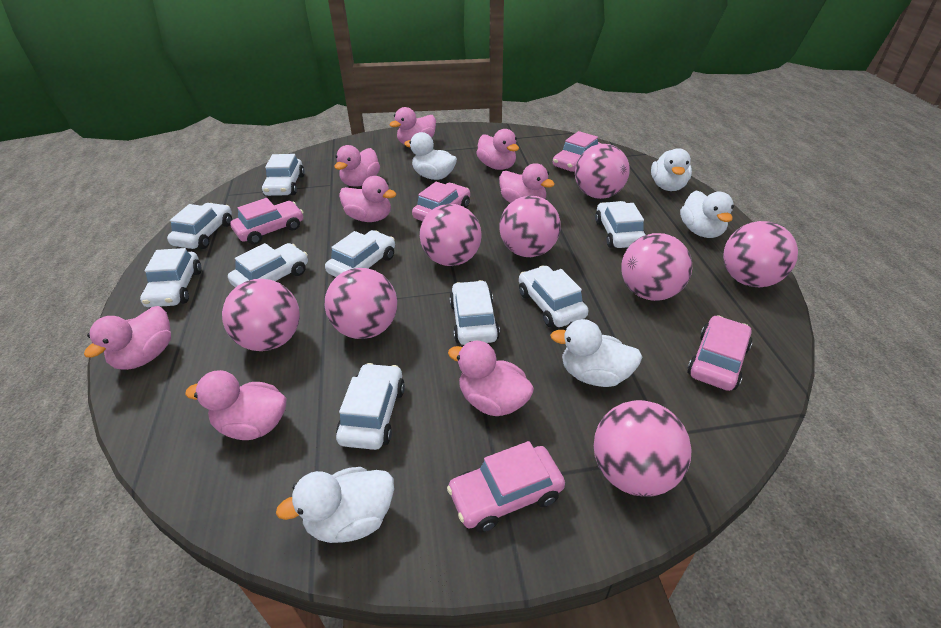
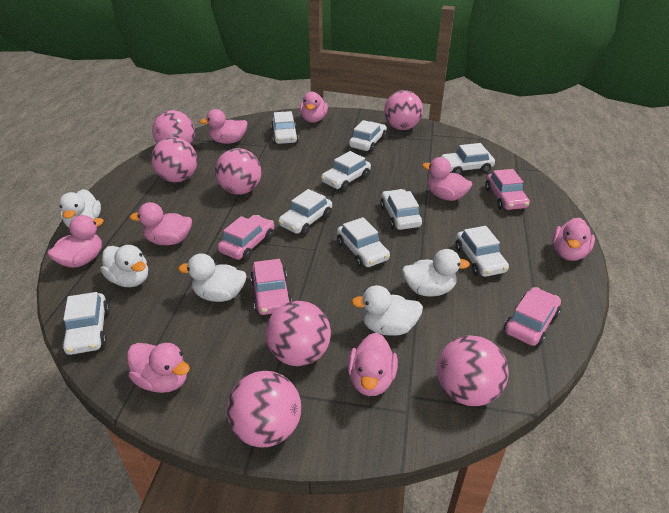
pink ball: 8 -> 7
pink car: 5 -> 4

